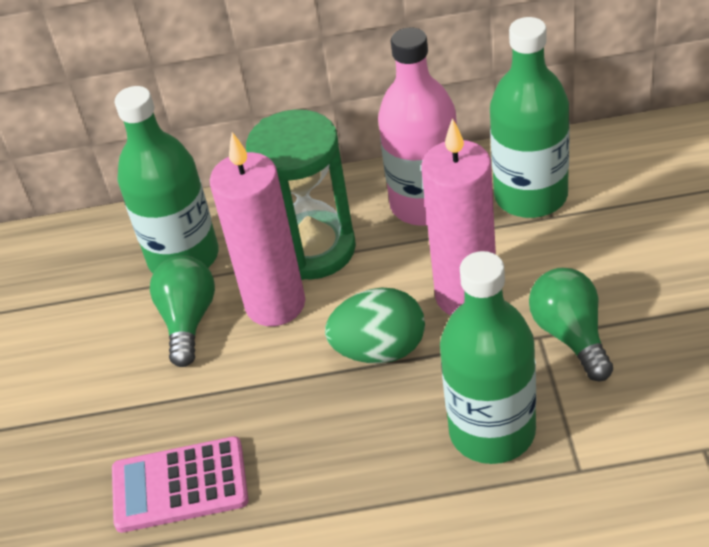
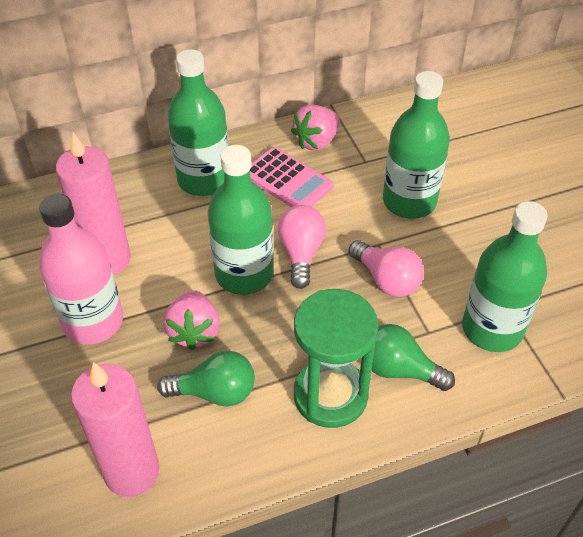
green bottle: 3 -> 4
green egg: 1 -> 0
pink light bulb: 0 -> 2
pink strawberry: 0 -> 2

